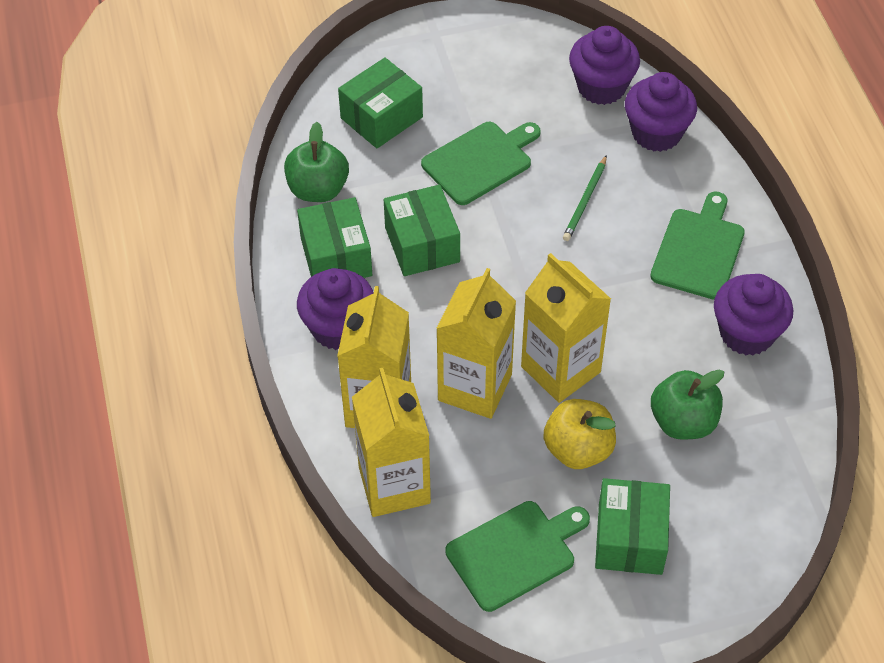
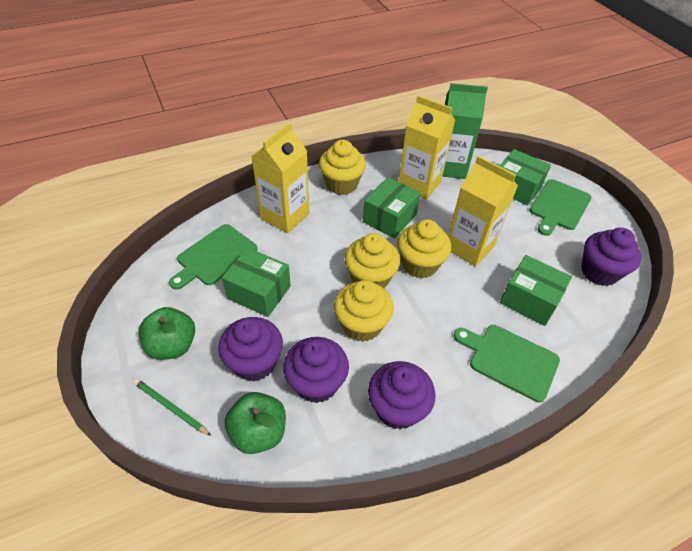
green carton: 0 -> 1
yellow apple: 1 -> 0
yellow carton: 4 -> 3
yellow cupcake: 0 -> 4

